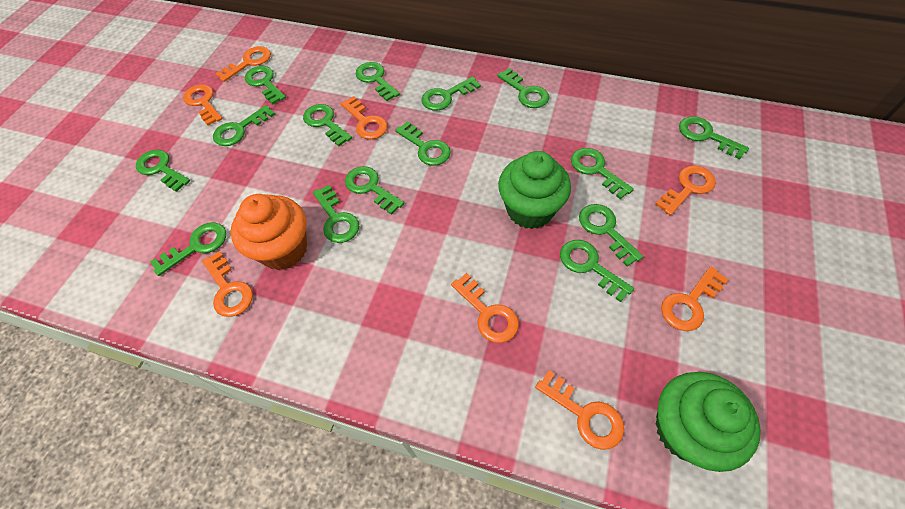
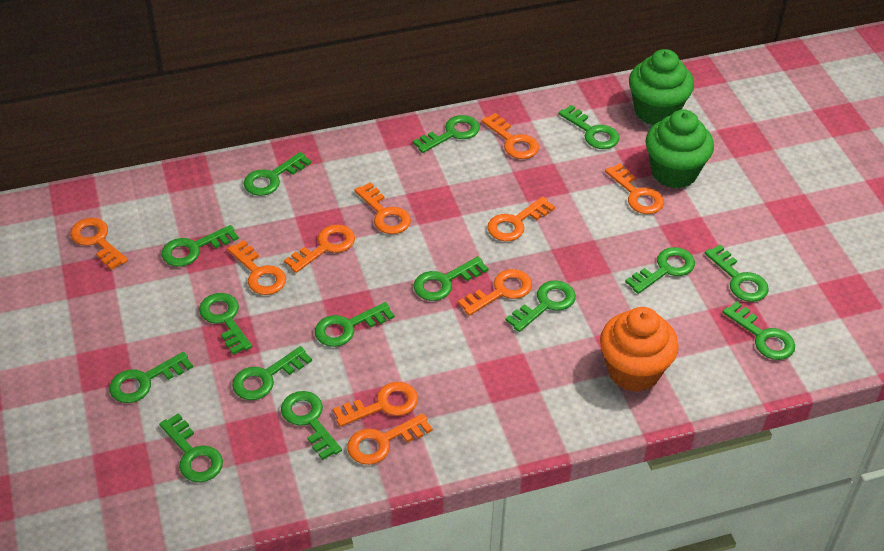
orange key: 8 -> 10

